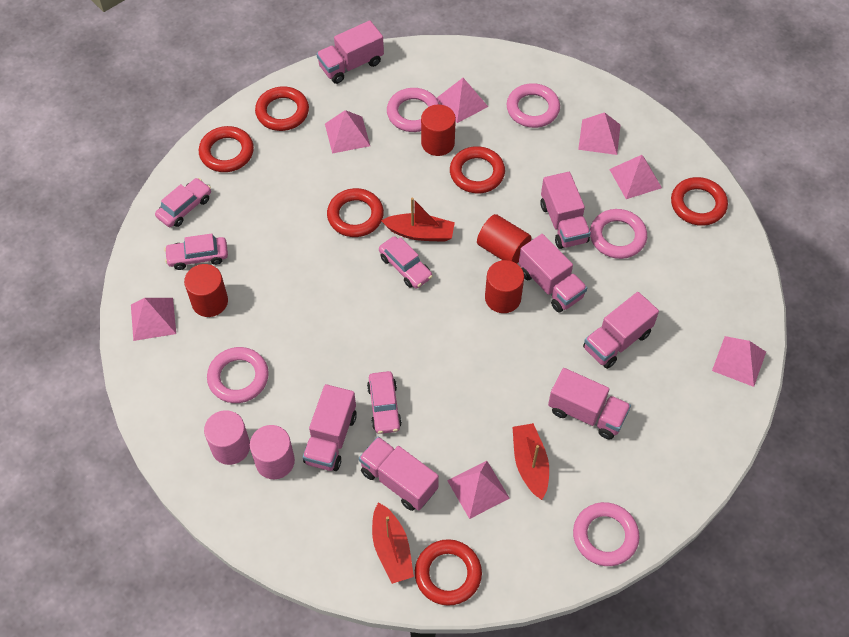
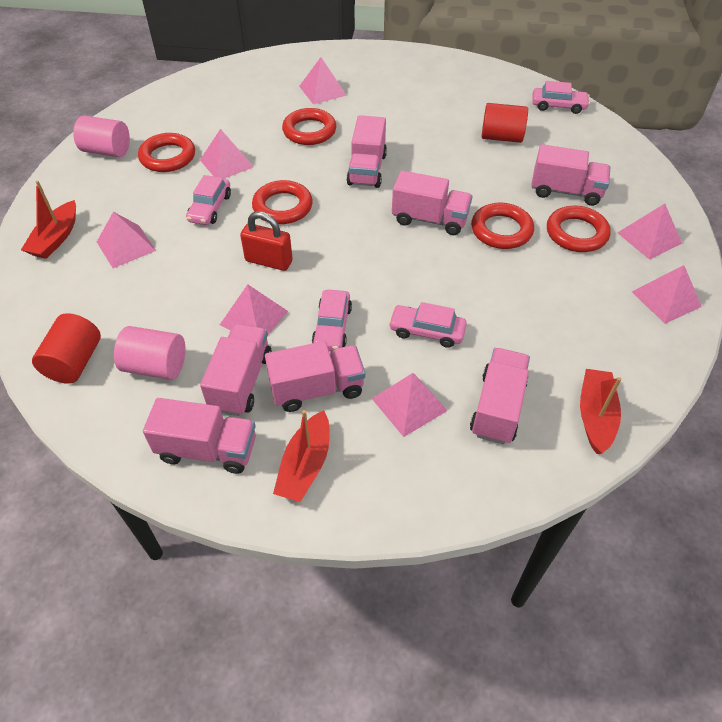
pink ring: 5 -> 0
red cylinder: 4 -> 2
red padlock: 0 -> 1
red ring: 6 -> 5

